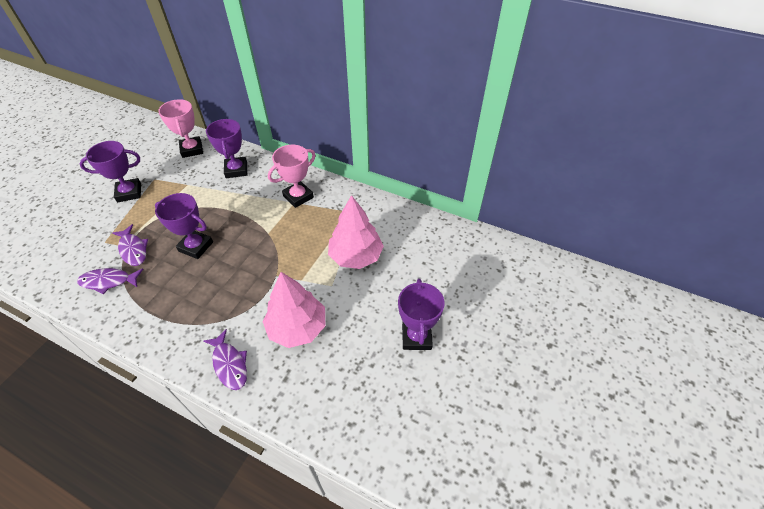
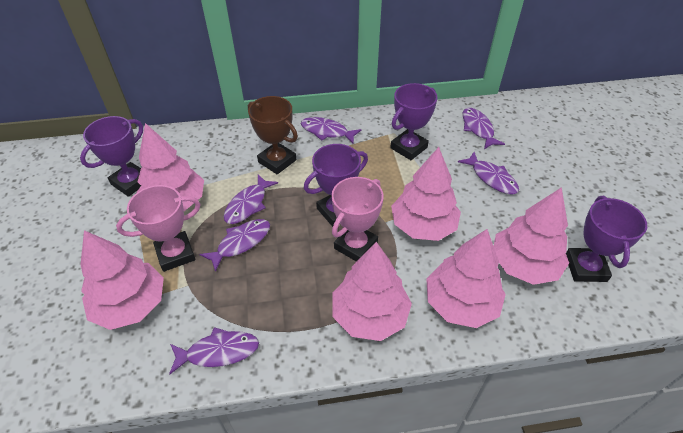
brown trophy: 0 -> 1
pink tree: 2 -> 6
purple fish: 3 -> 6

